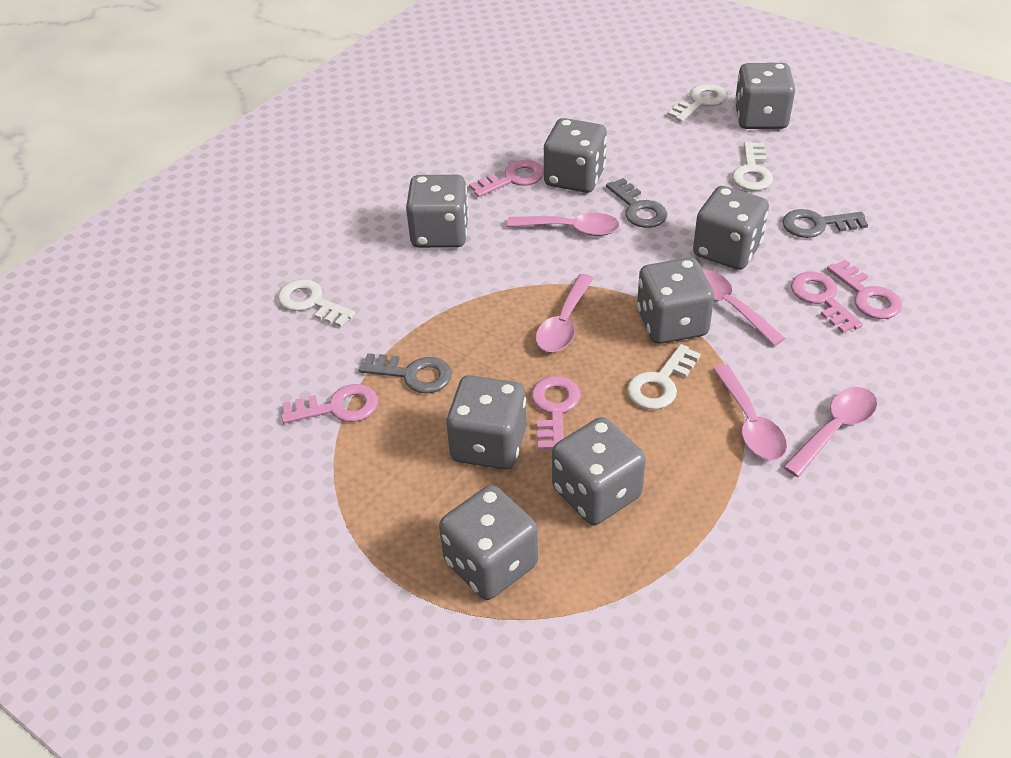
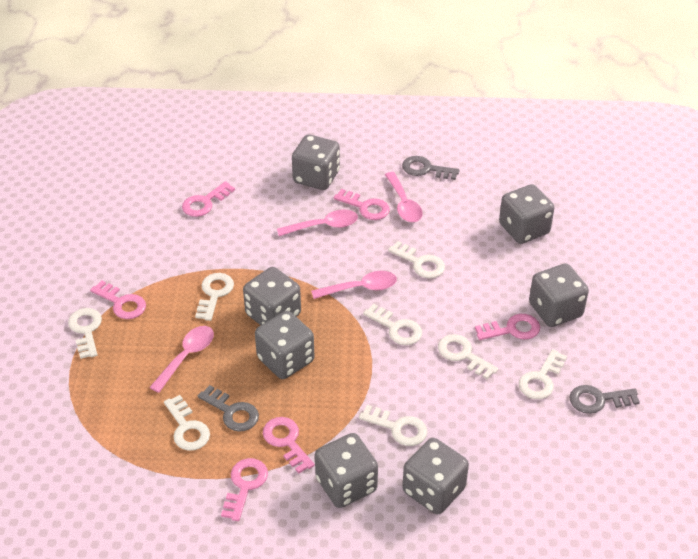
grey dice: 8 -> 7
pink key: 5 -> 6
pink spoon: 5 -> 4
white key: 4 -> 8

